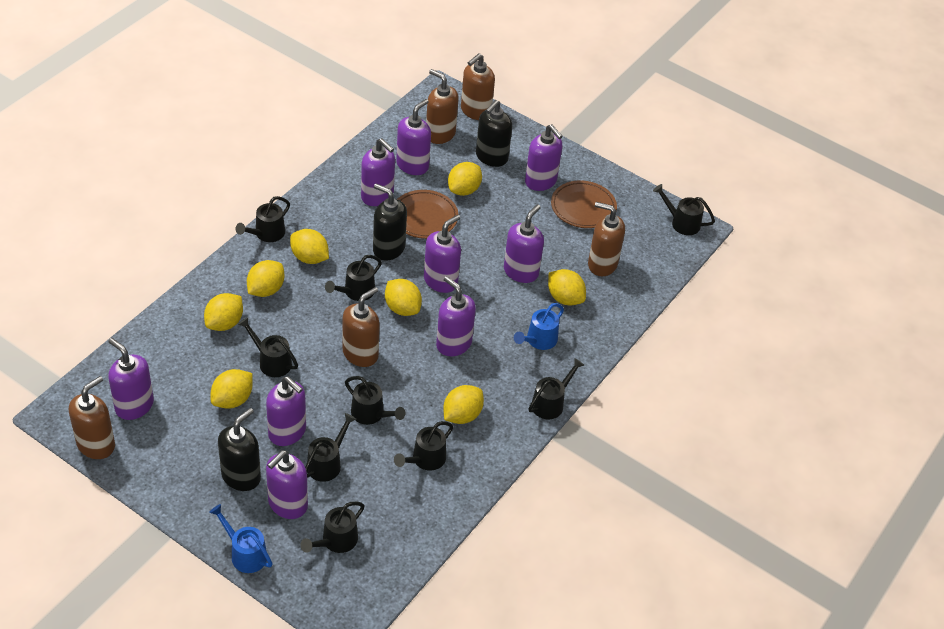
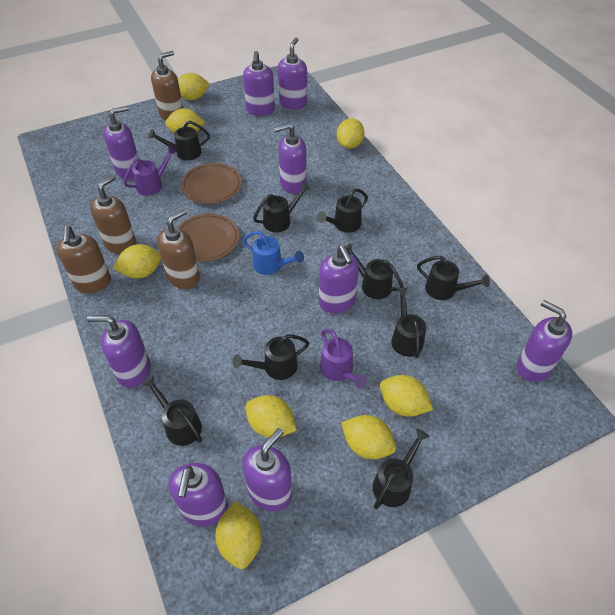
black soap dispenser: 3 -> 0
blue watering can: 2 -> 1
brown soap dispenser: 5 -> 4
purple watering can: 0 -> 2

